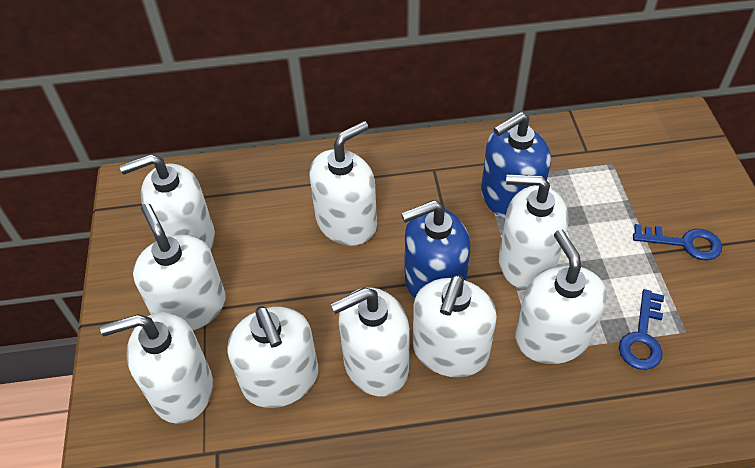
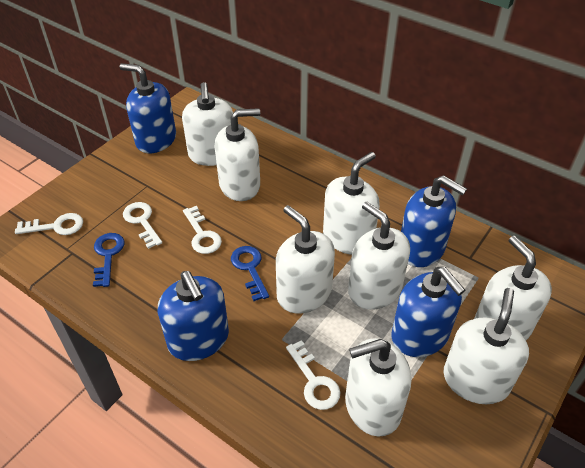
blue soap dispenser: 2 -> 4
white key: 0 -> 4
white soap dispenser: 9 -> 8

